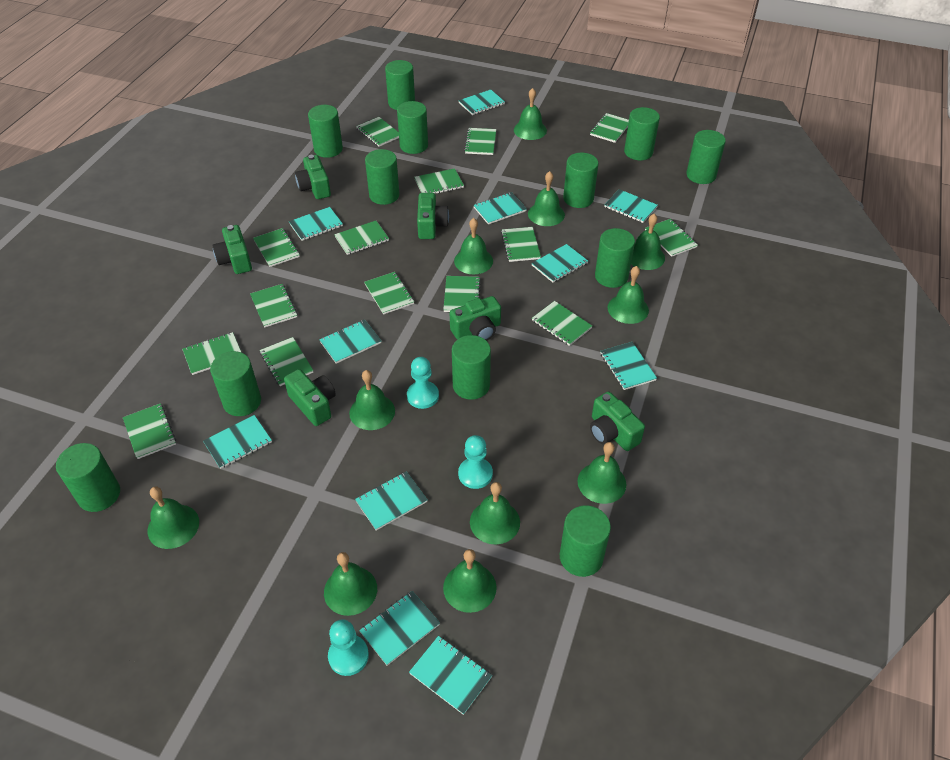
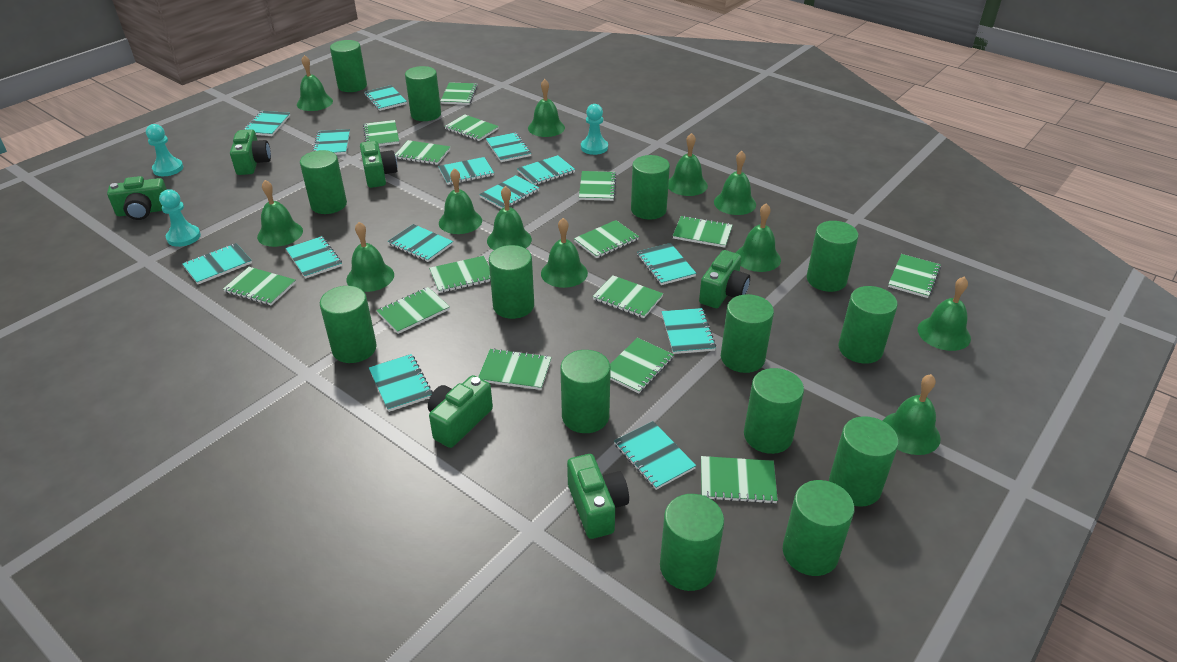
green bell: 11 -> 12
green cylinder: 12 -> 14
turquoise notebook: 11 -> 14

